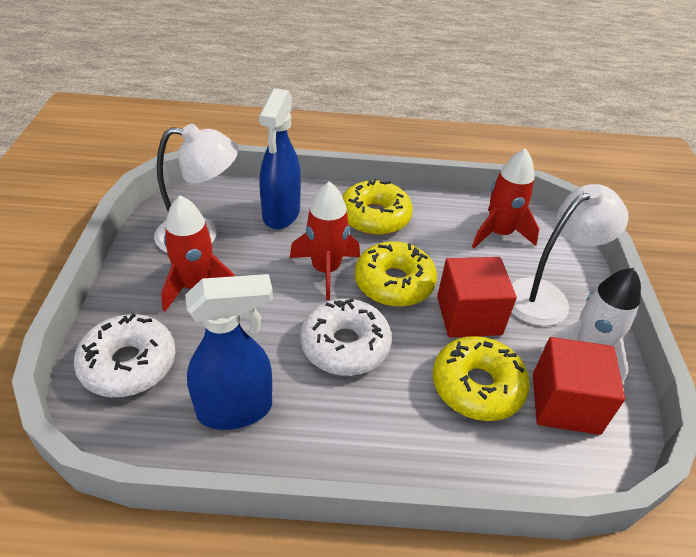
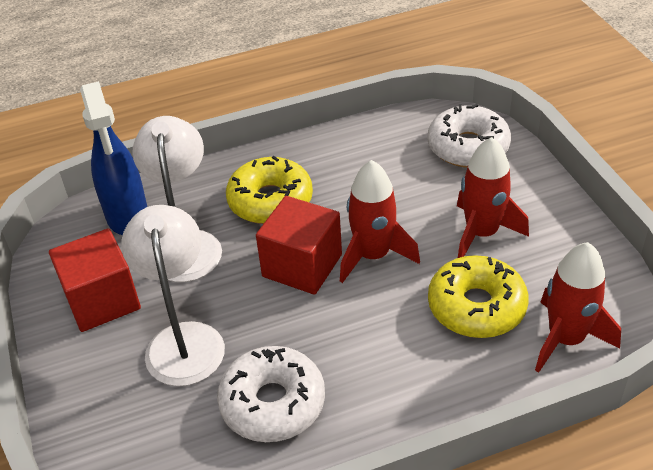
blue spray bottle: 2 -> 1
white rocket: 1 -> 0
yellow donut: 3 -> 2

